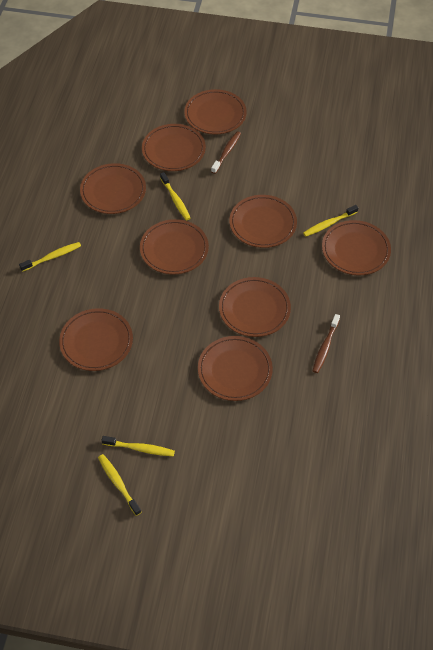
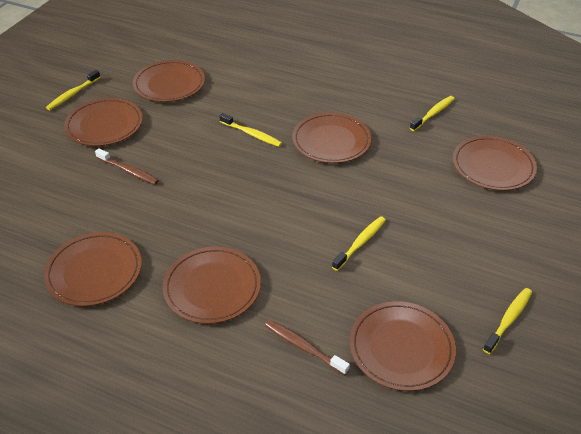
brown plate: 9 -> 7

